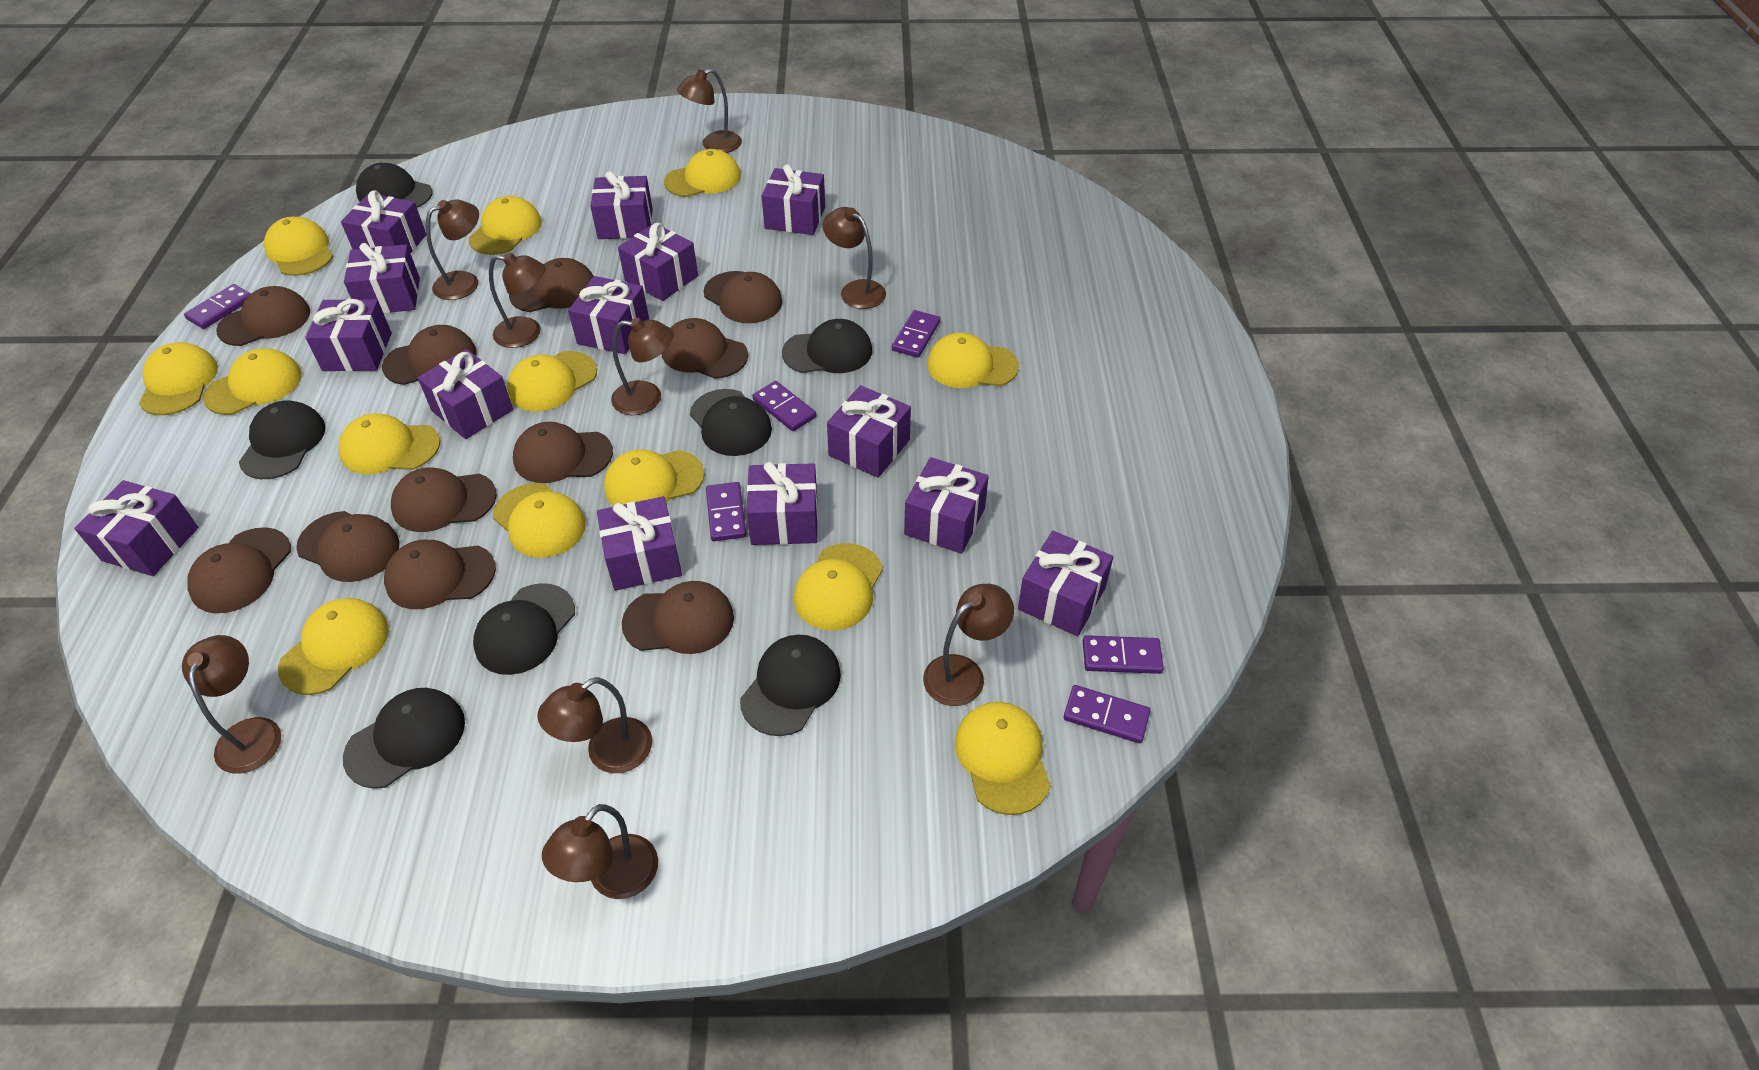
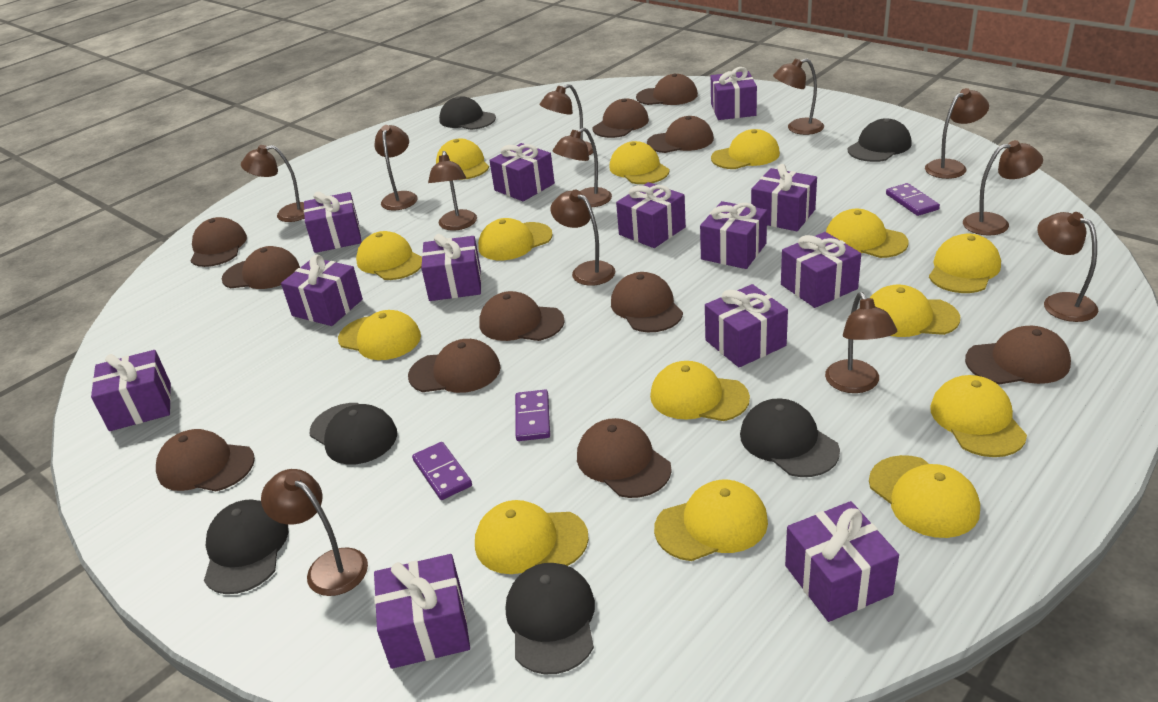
black cap: 7 -> 6
brown lamp: 9 -> 12
purple domino: 6 -> 3
purple gift: 14 -> 13
yellow cap: 13 -> 14

